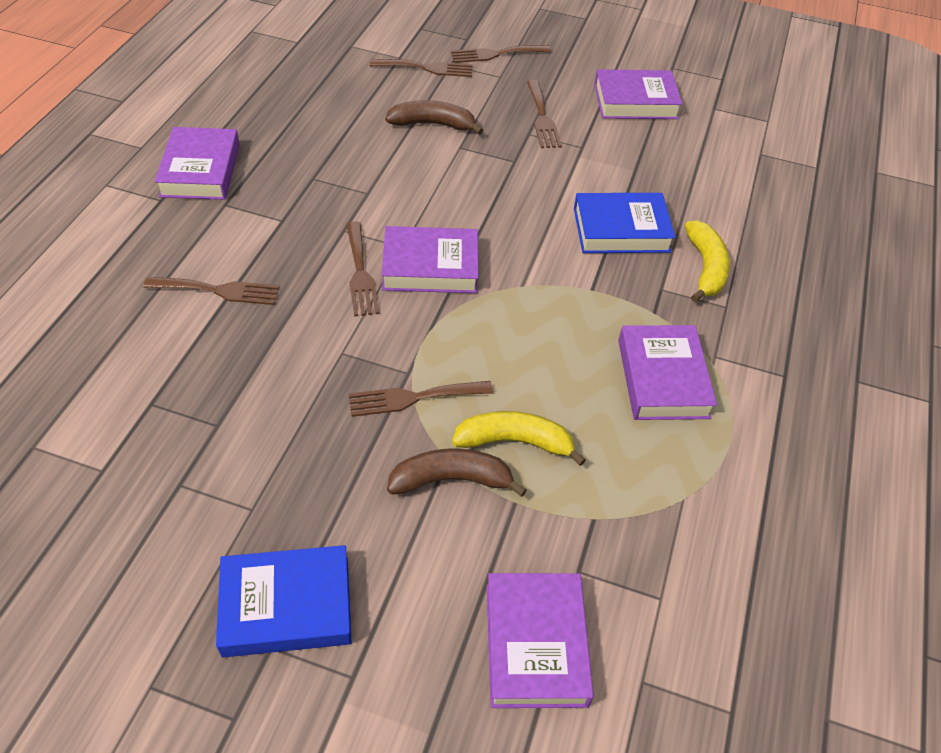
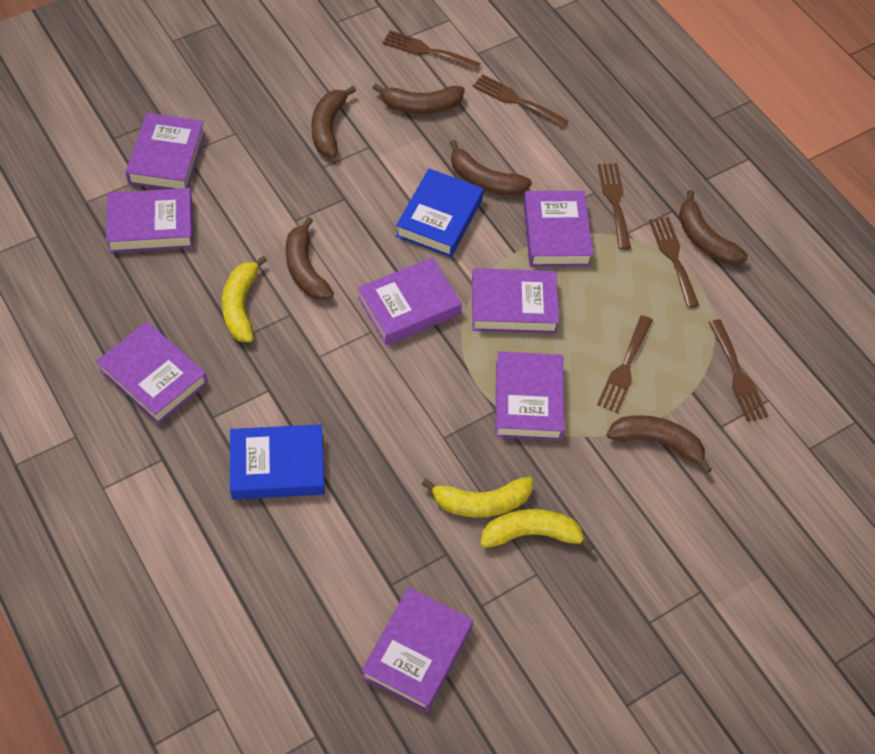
brown banana: 2 -> 6
purple book: 5 -> 8
yellow banana: 2 -> 3

